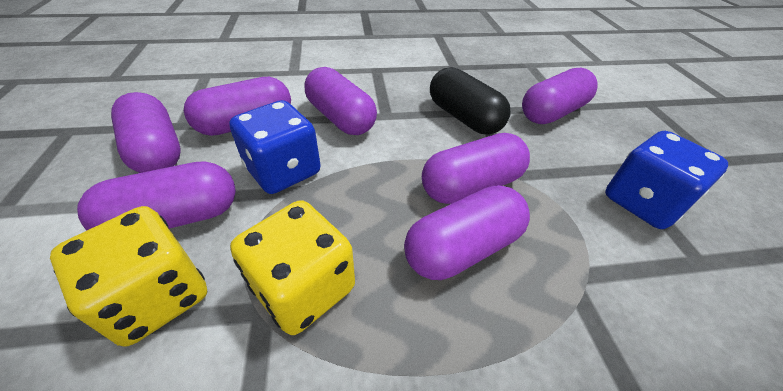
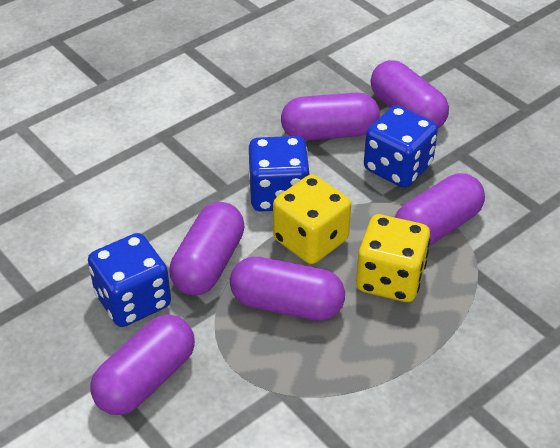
black capsule: 1 -> 0
blue dice: 2 -> 3
purple capsule: 7 -> 6

